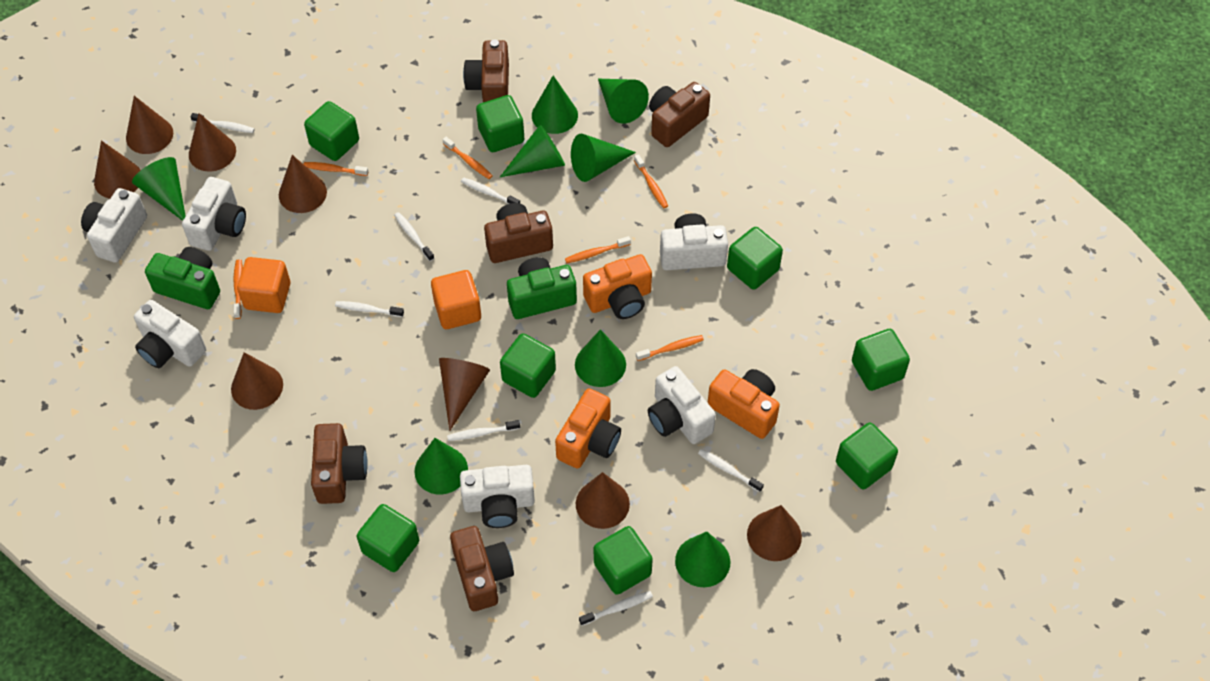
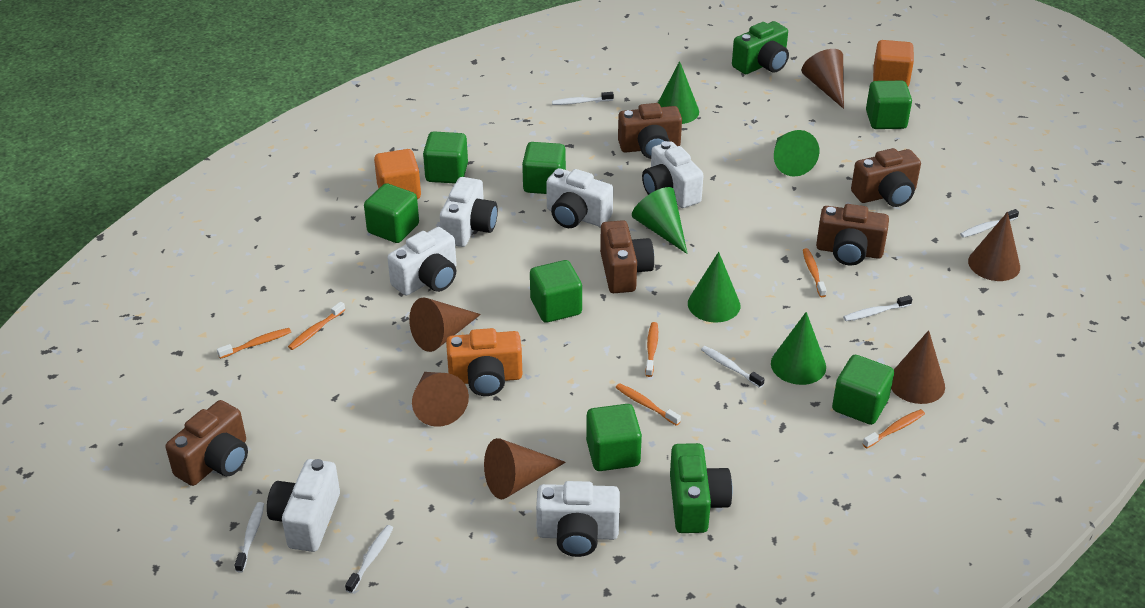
brown cone: 8 -> 6
green cone: 8 -> 5
green cube: 8 -> 7
orange camera: 3 -> 1
white toothbrush: 7 -> 6

